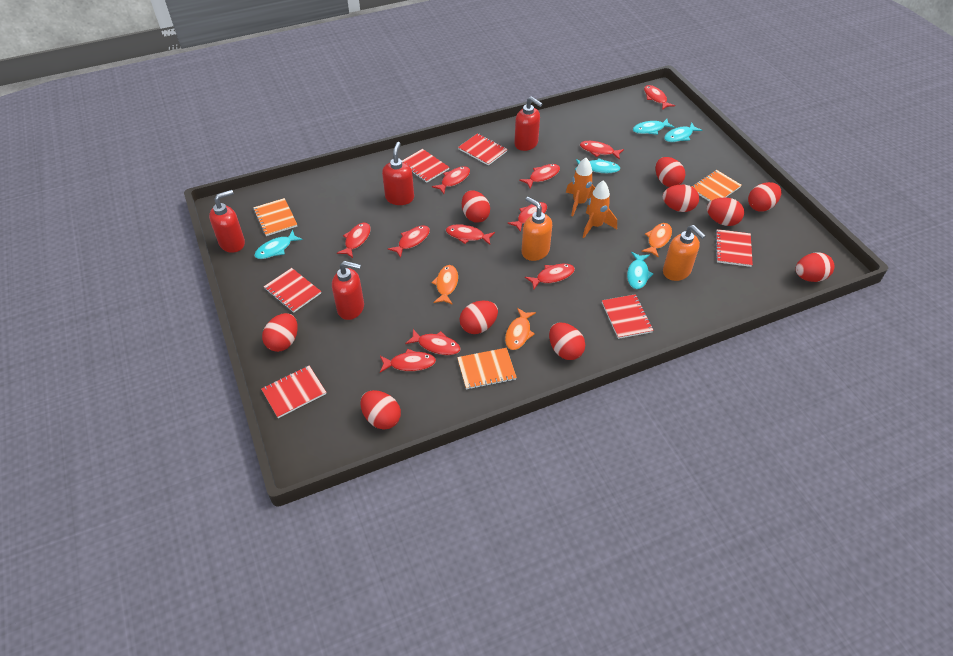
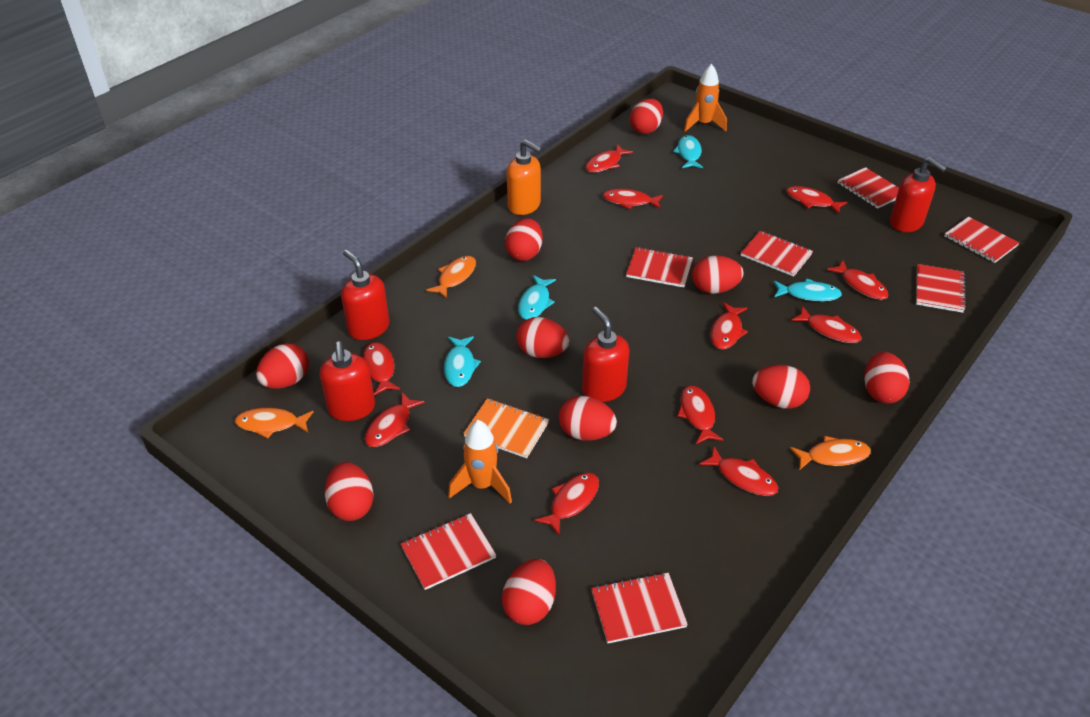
orange notebook: 3 -> 1
orange soap dispenser: 2 -> 1
red notebook: 6 -> 7
turquoise fish: 5 -> 4

